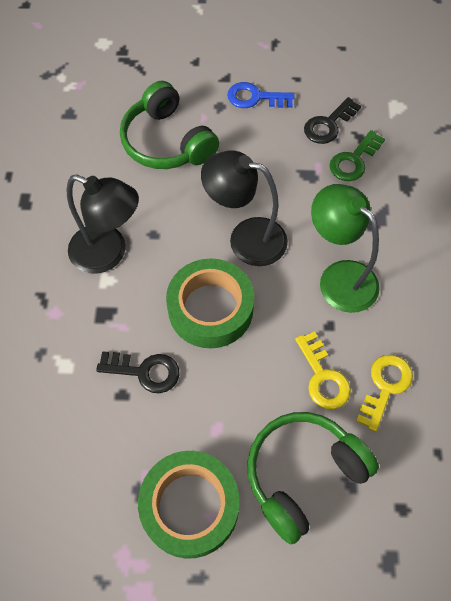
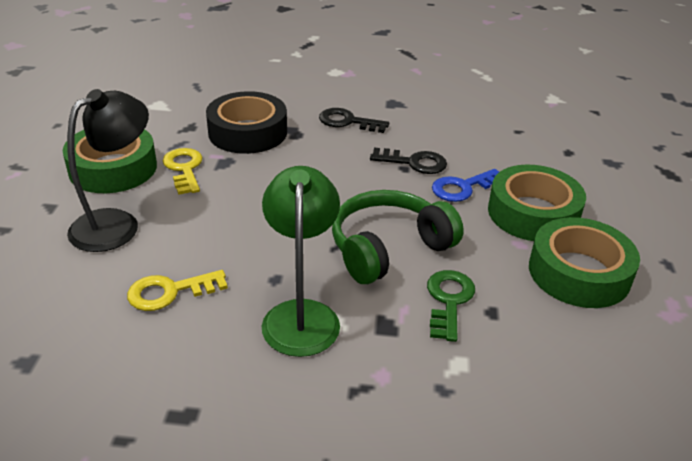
black lamp: 2 -> 1
black tape: 0 -> 1
green headphones: 2 -> 1
green tape: 2 -> 3

